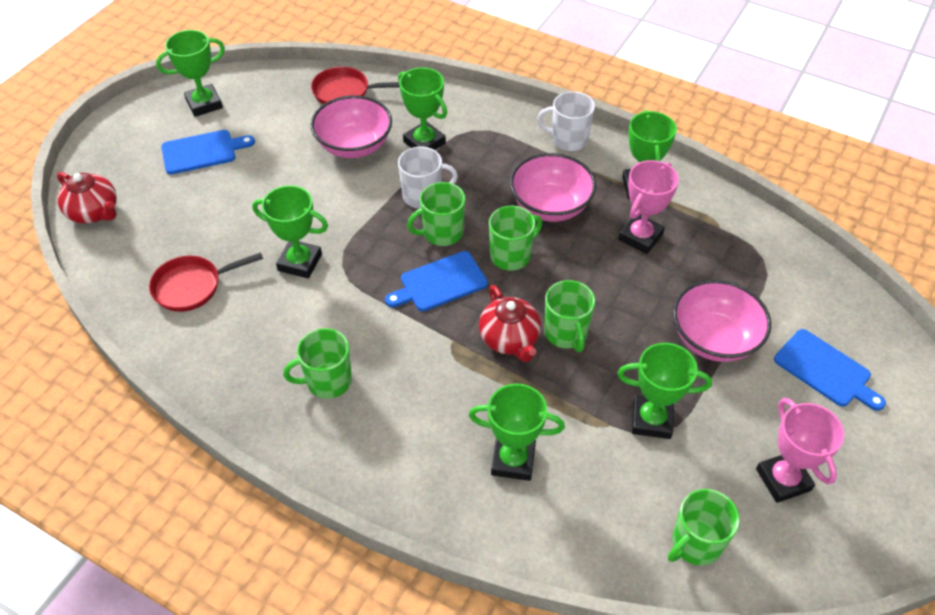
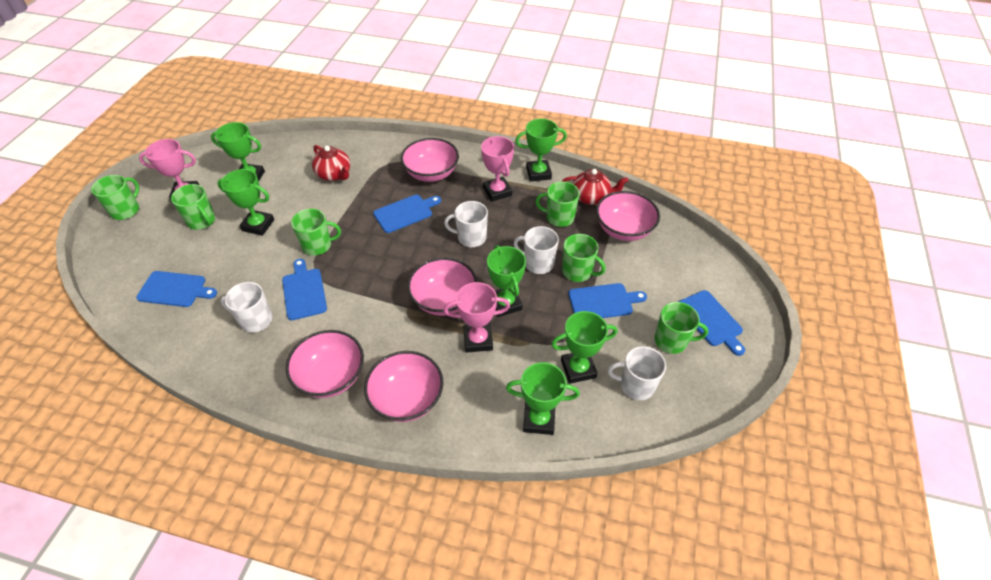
blue cutting board: 3 -> 5
green mug: 5 -> 6
pink bowl: 3 -> 5
pink trophy: 2 -> 3
red pan: 2 -> 0
white mug: 2 -> 4

